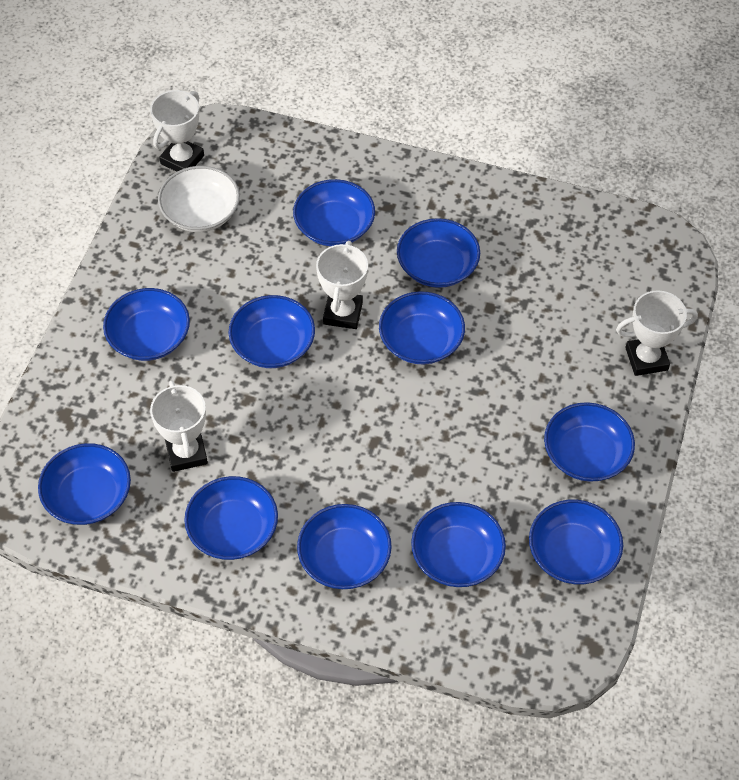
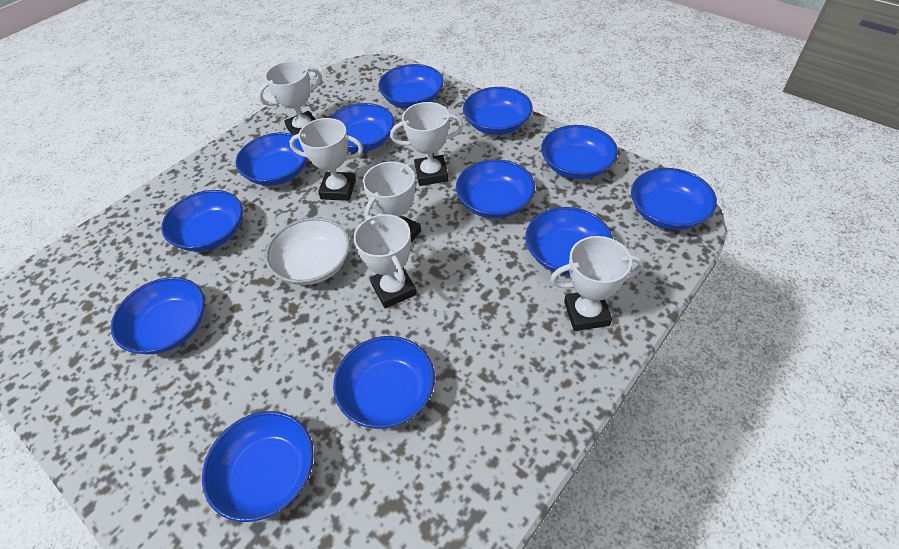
blue bowl: 11 -> 12
white trophy: 4 -> 6

